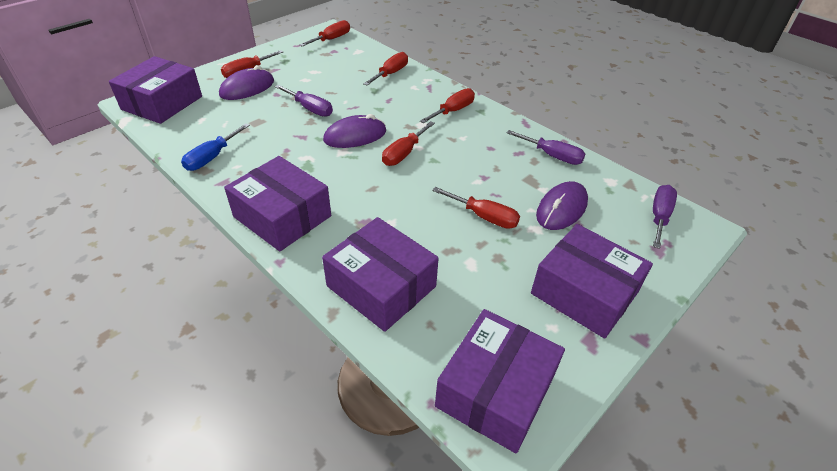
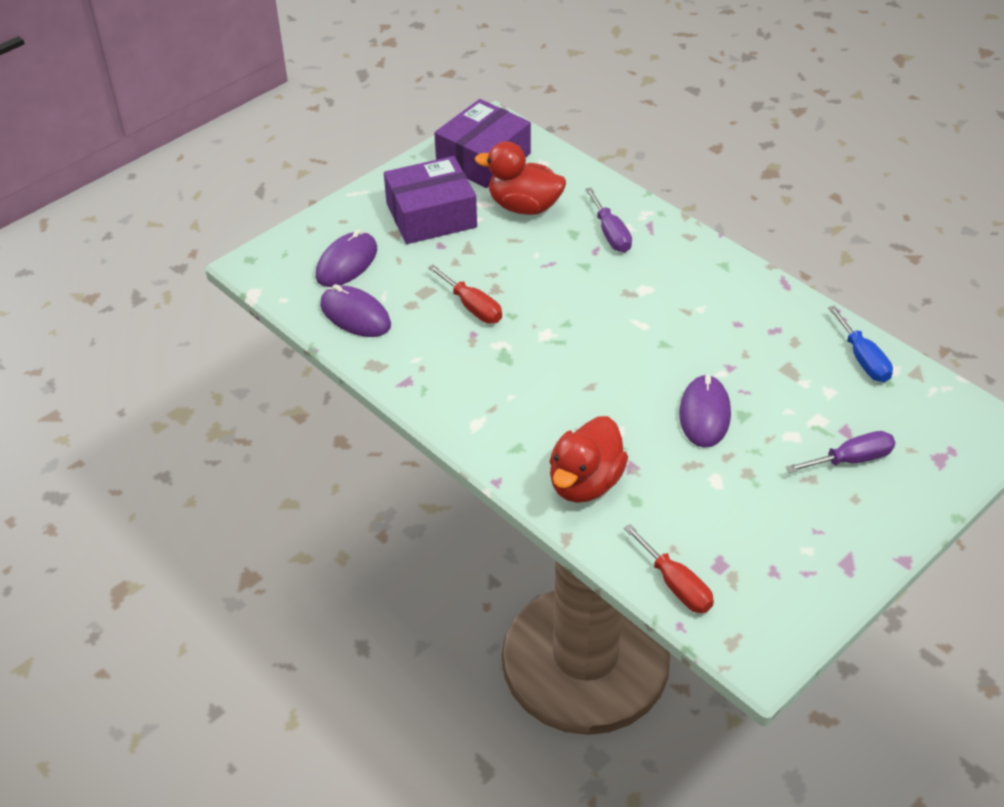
purple box: 5 -> 2
purple screwdriver: 3 -> 2
red duck: 0 -> 2
red screwdriver: 6 -> 2

